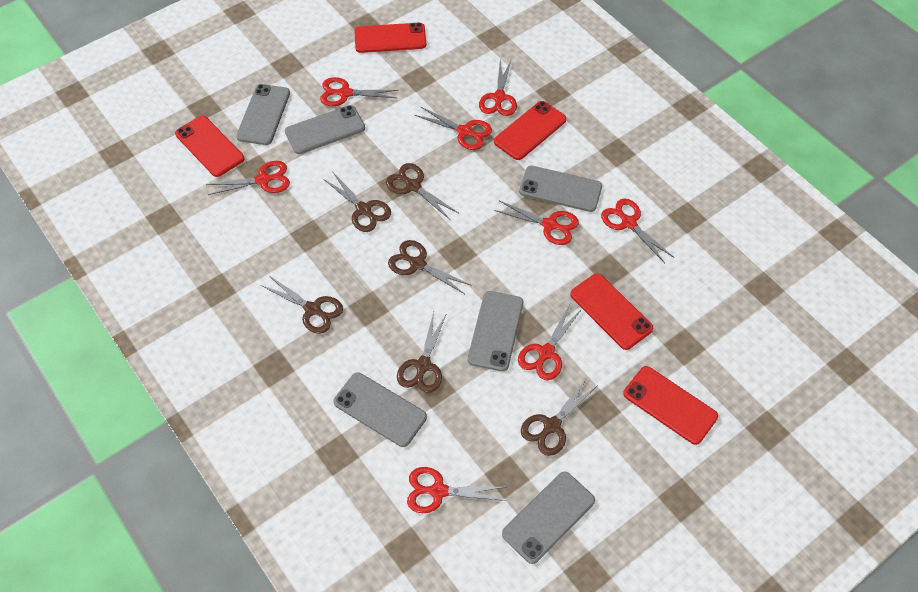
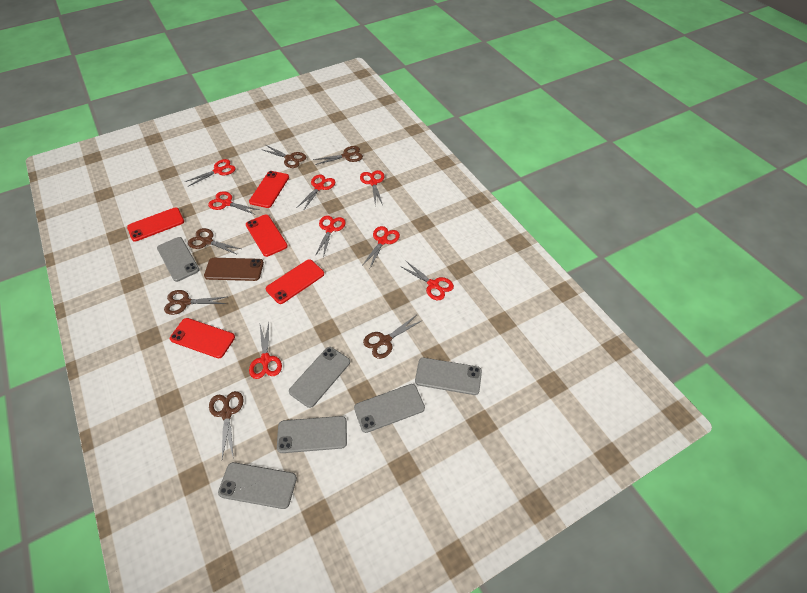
brown phone: 0 -> 1

